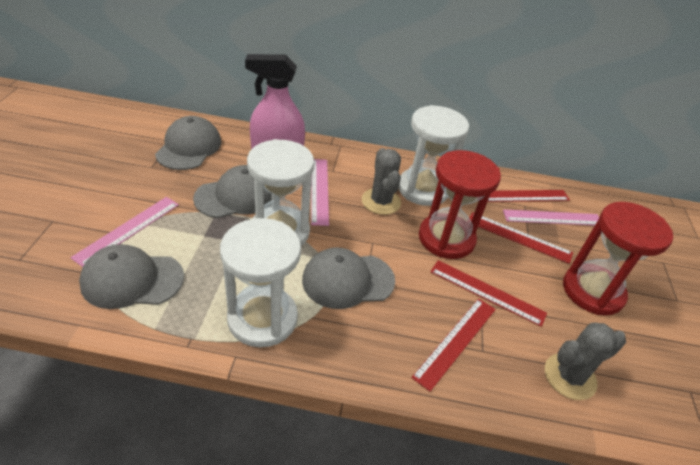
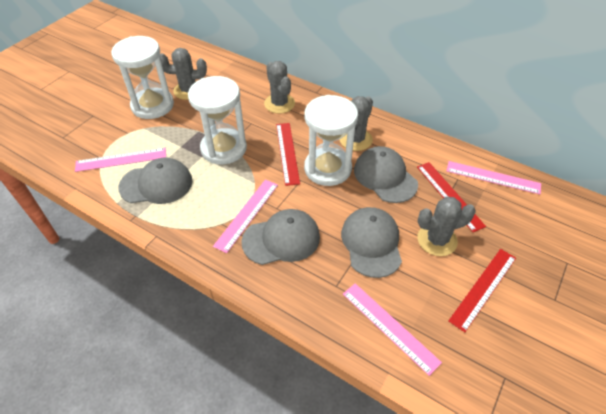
grey cactus: 2 -> 4
pink ruler: 3 -> 4
pink spray bottle: 1 -> 0
red hourglass: 2 -> 0
red ruler: 4 -> 3

